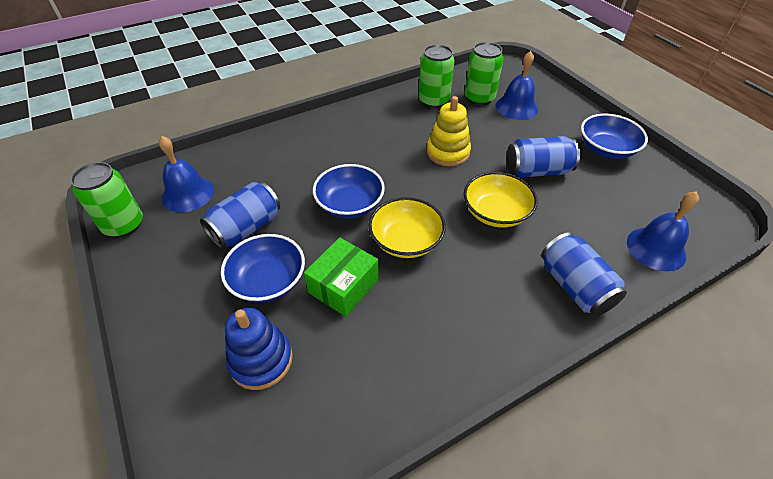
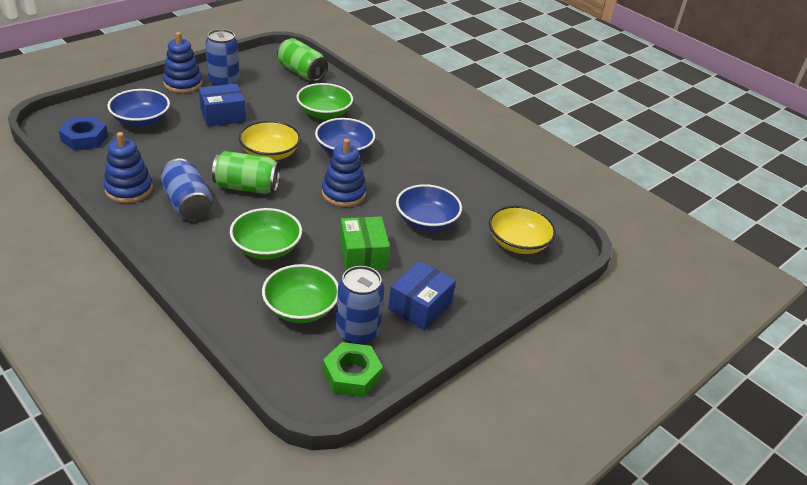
blue bell: 3 -> 0
blue box: 0 -> 2
blue nut: 0 -> 1
blue stacking toy: 1 -> 3
green bowl: 0 -> 3
green can: 3 -> 2
green nut: 0 -> 1
yellow stacking toy: 1 -> 0

